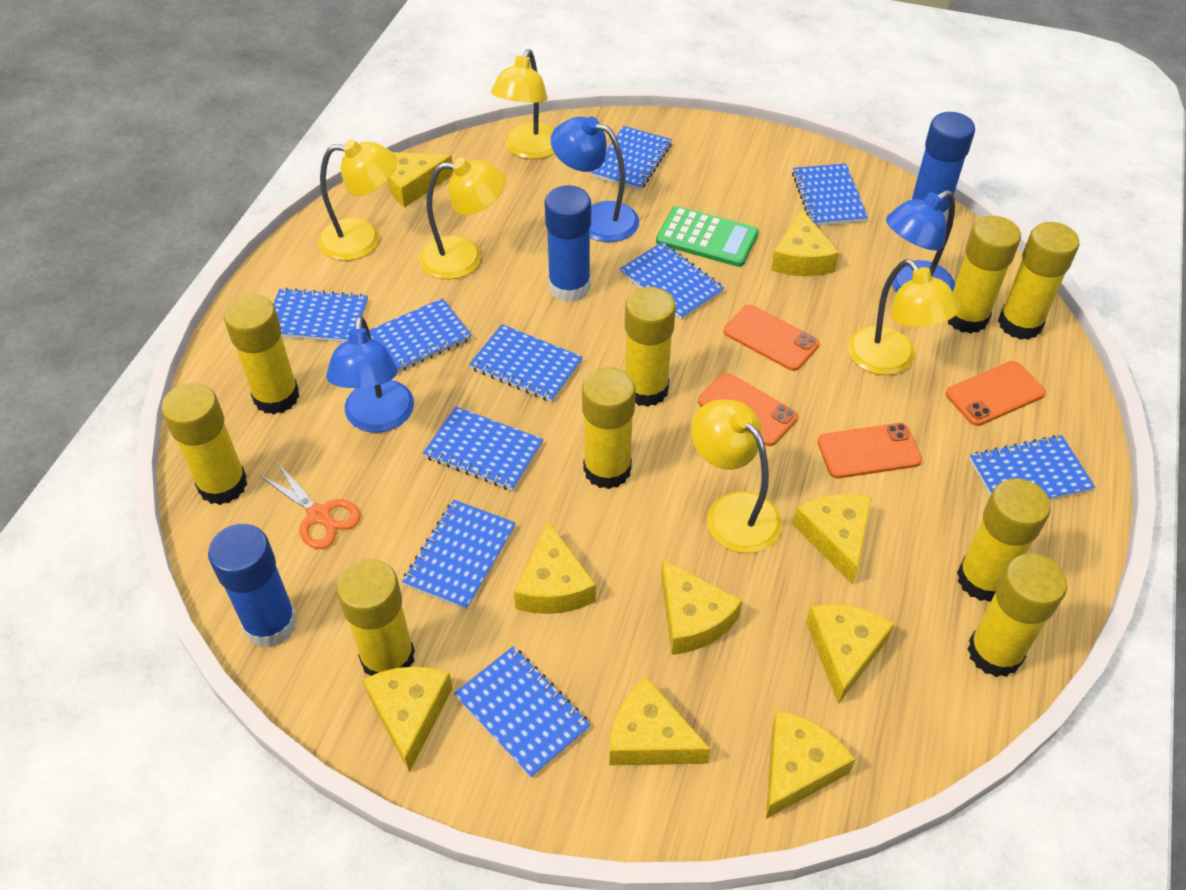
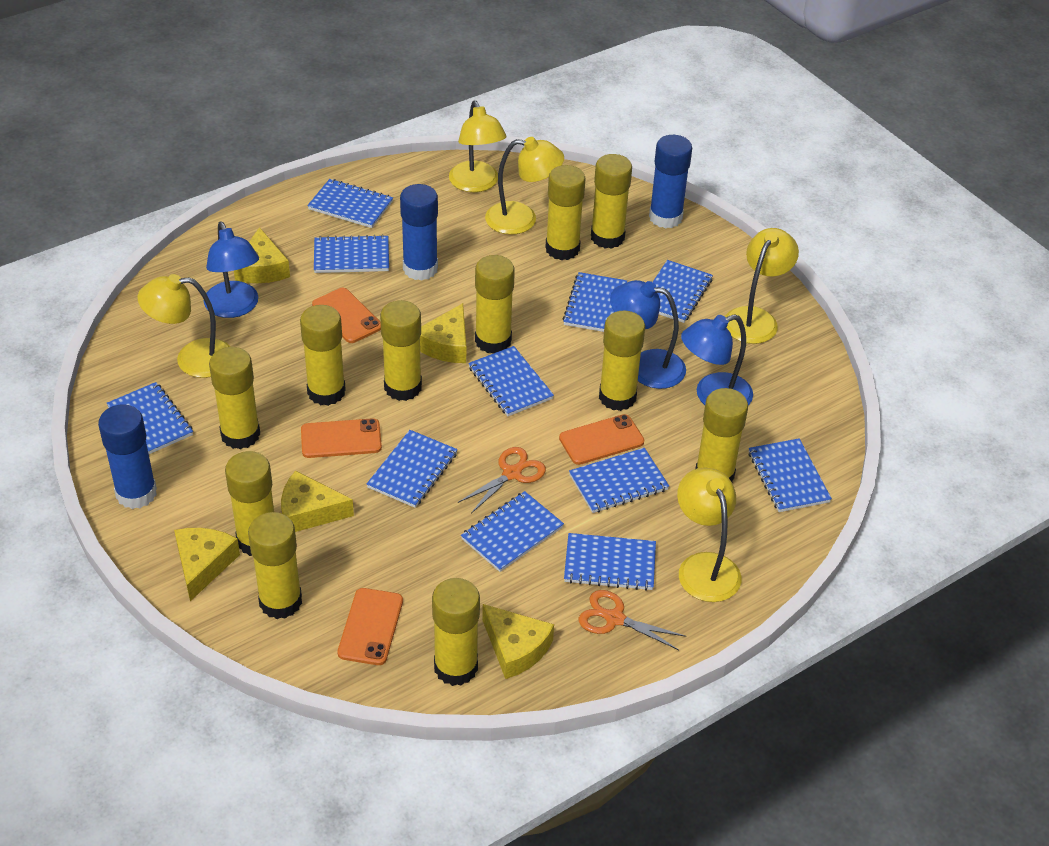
blue notebook: 10 -> 11
green calculator: 1 -> 0
orange scissors: 1 -> 2
yellow cheese: 9 -> 5
yellow glue stick: 9 -> 11

